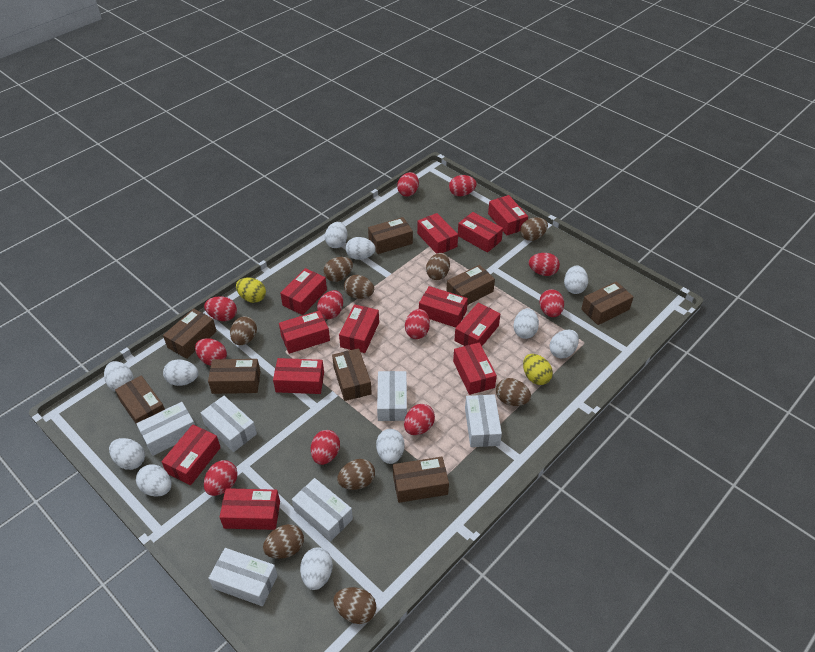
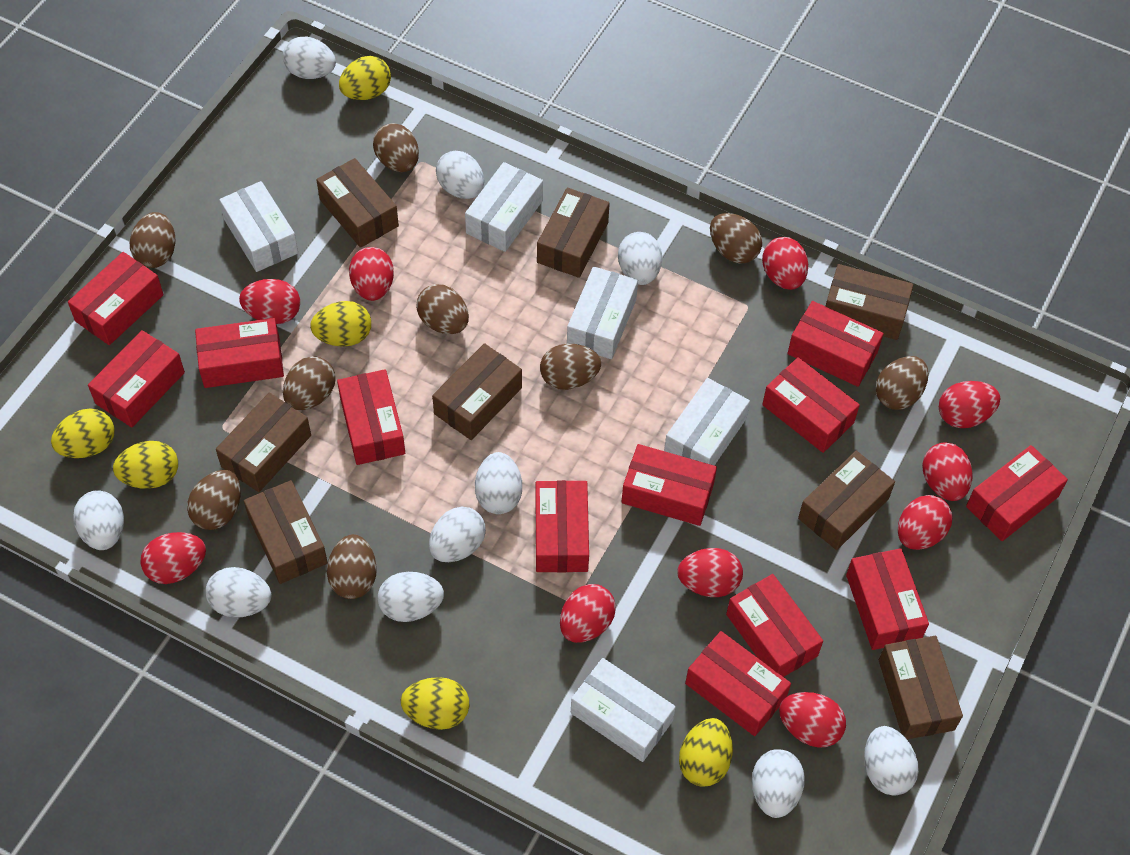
red egg: 11 -> 10
white box: 6 -> 5
white egg: 11 -> 10
yellow egg: 2 -> 6

